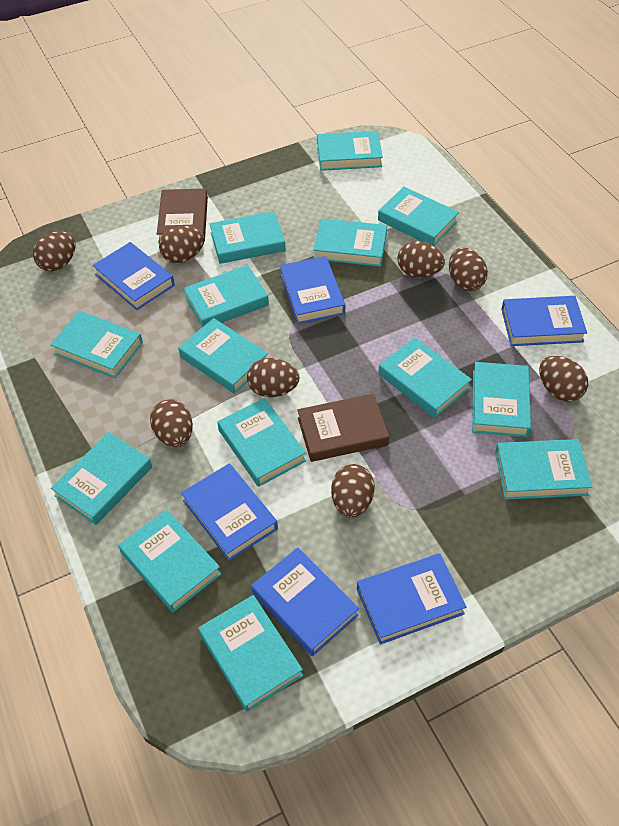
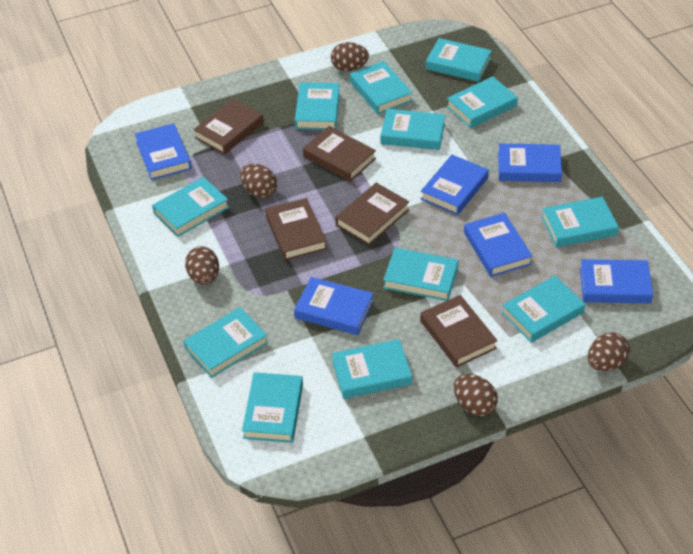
brown book: 2 -> 5
brown egg: 8 -> 5
turquoise book: 14 -> 12

